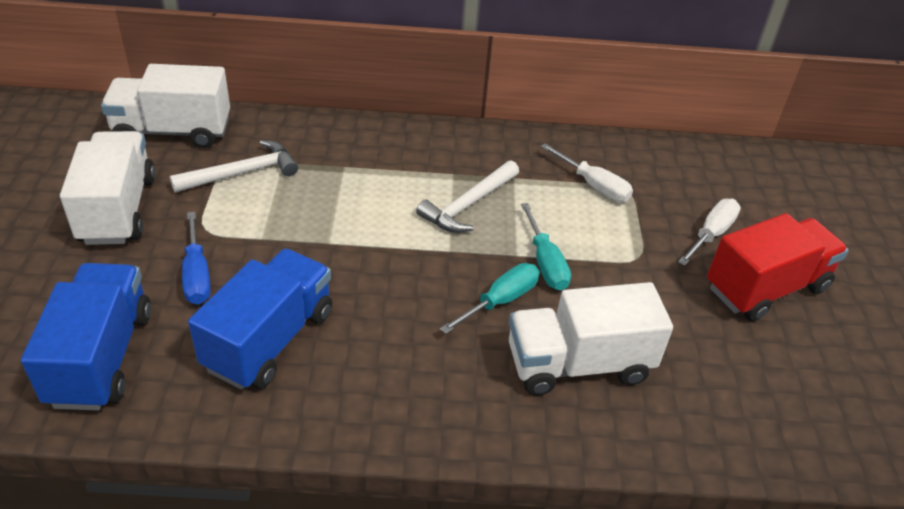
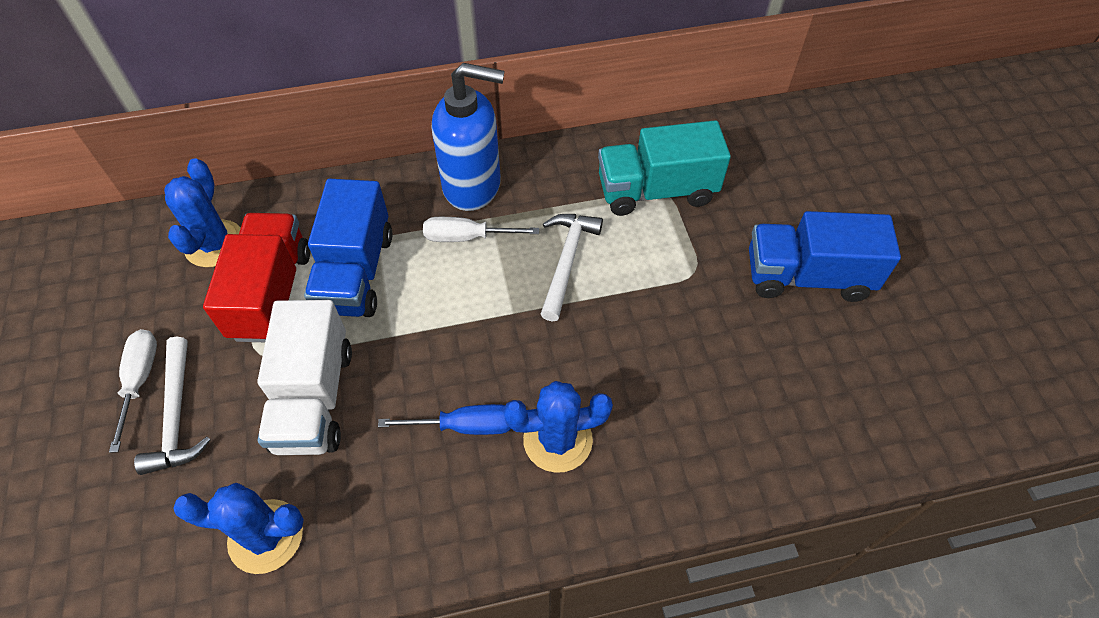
blue cactus: 0 -> 3
blue soap dispenser: 0 -> 1
turquoise screwdriver: 2 -> 0
turquoise truck: 0 -> 1
white truck: 3 -> 1

